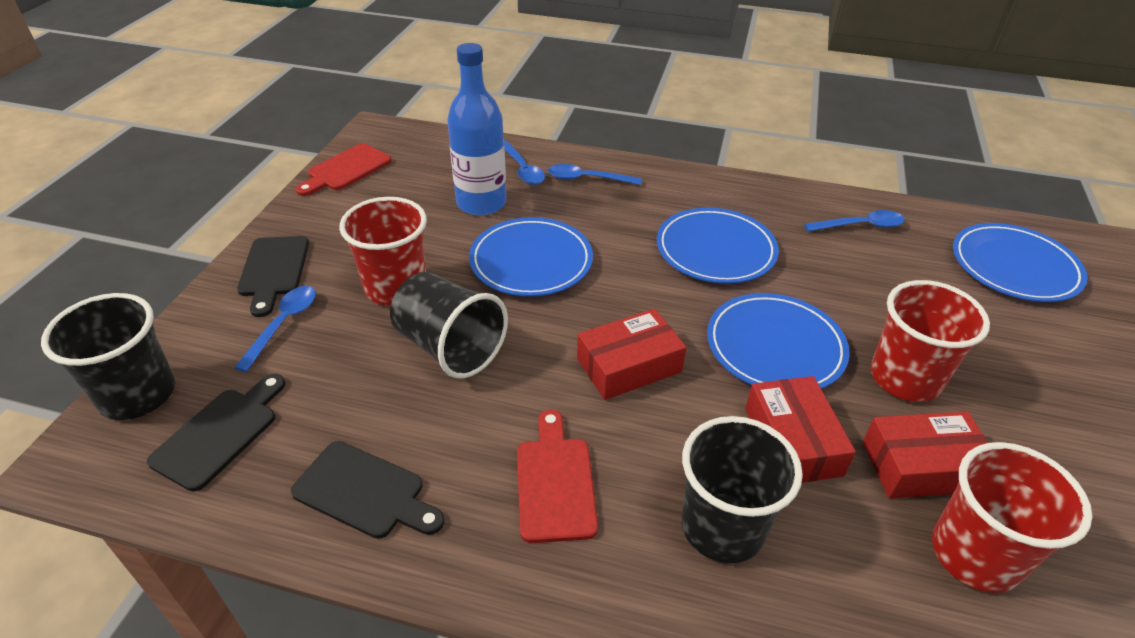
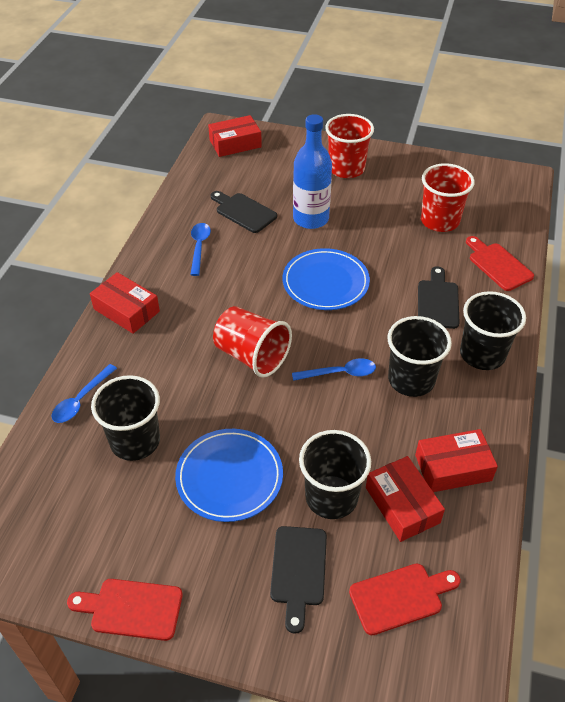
black cup: 3 -> 4
blue plate: 4 -> 2
blue spoon: 4 -> 3
red box: 3 -> 4
red cutting board: 2 -> 3

